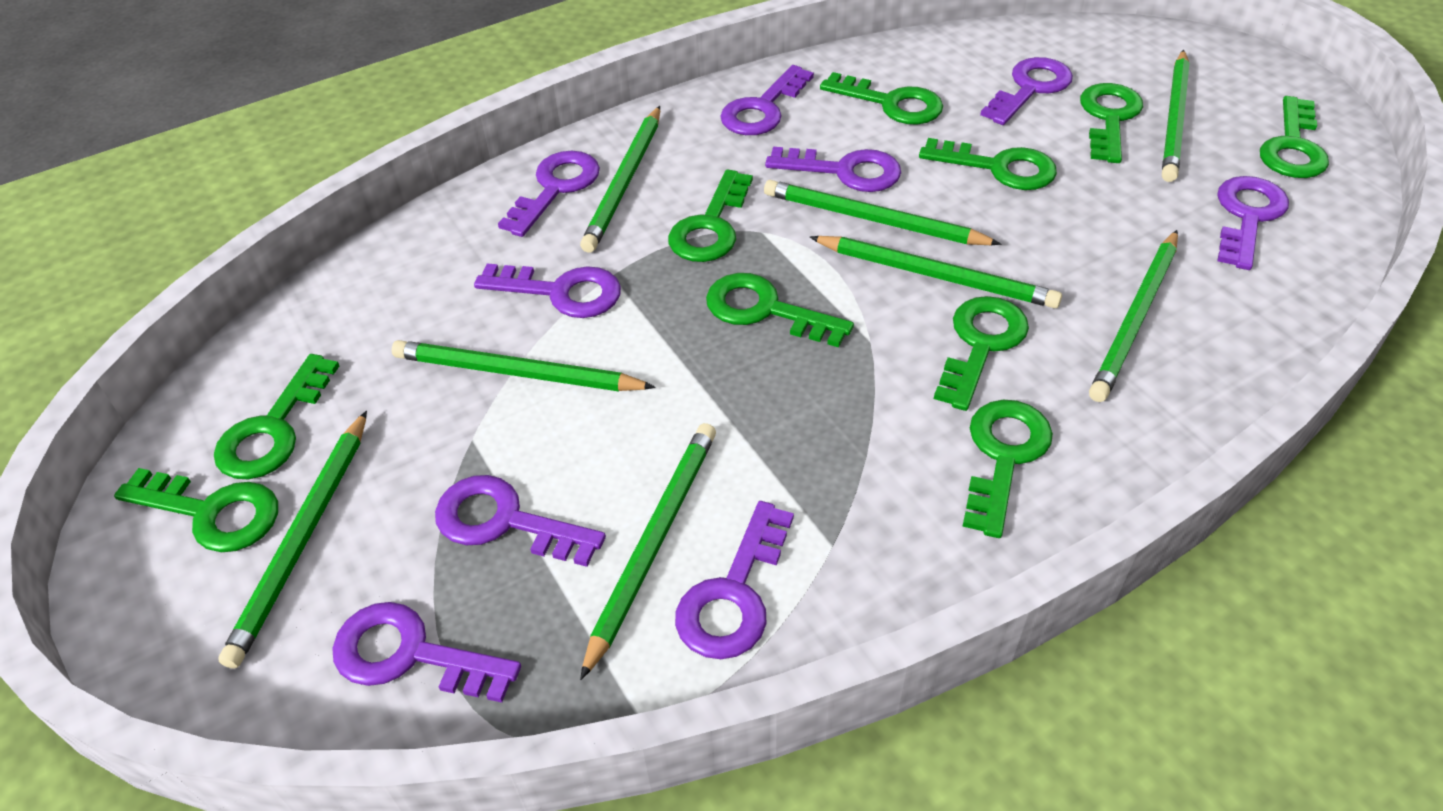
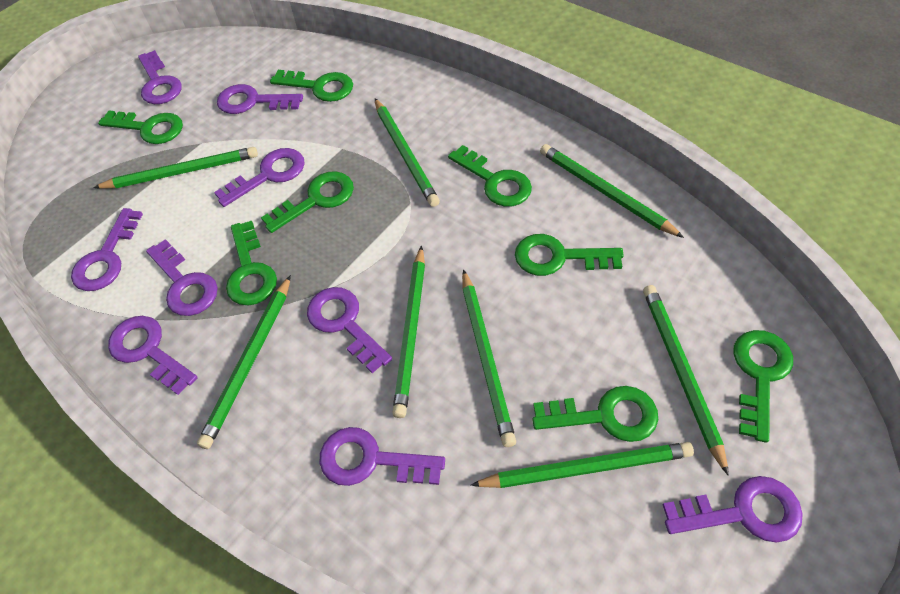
green key: 10 -> 8

